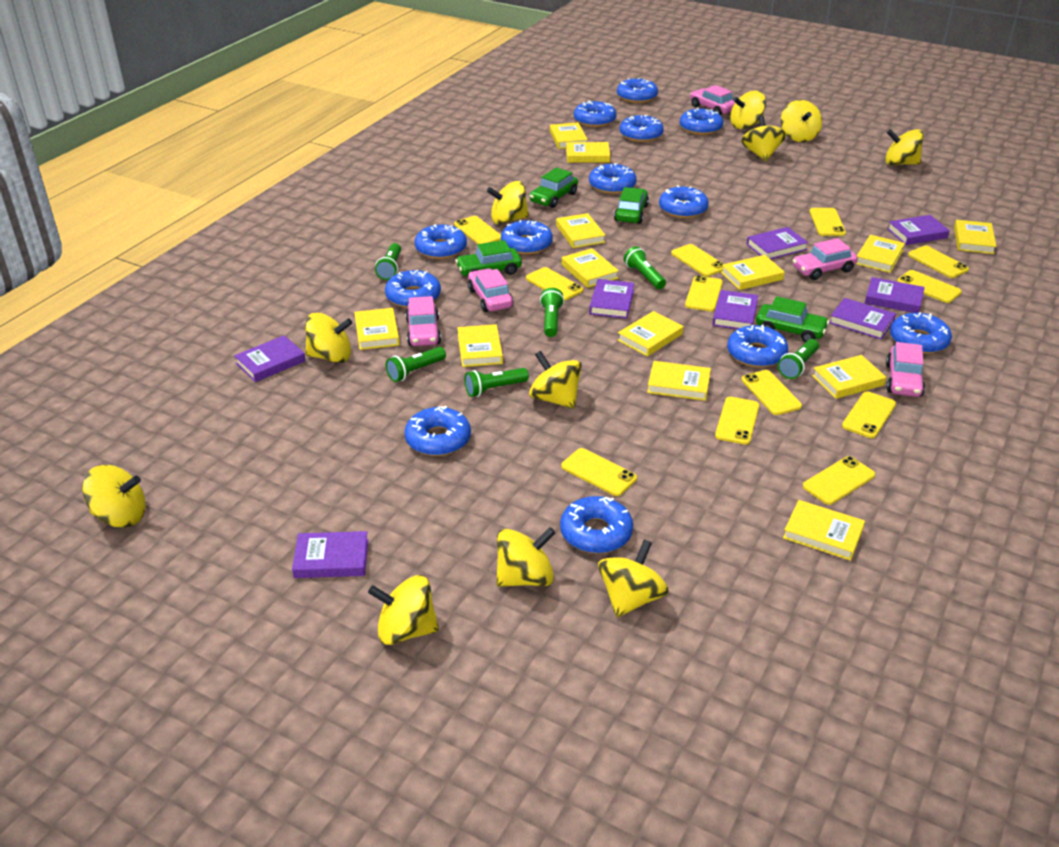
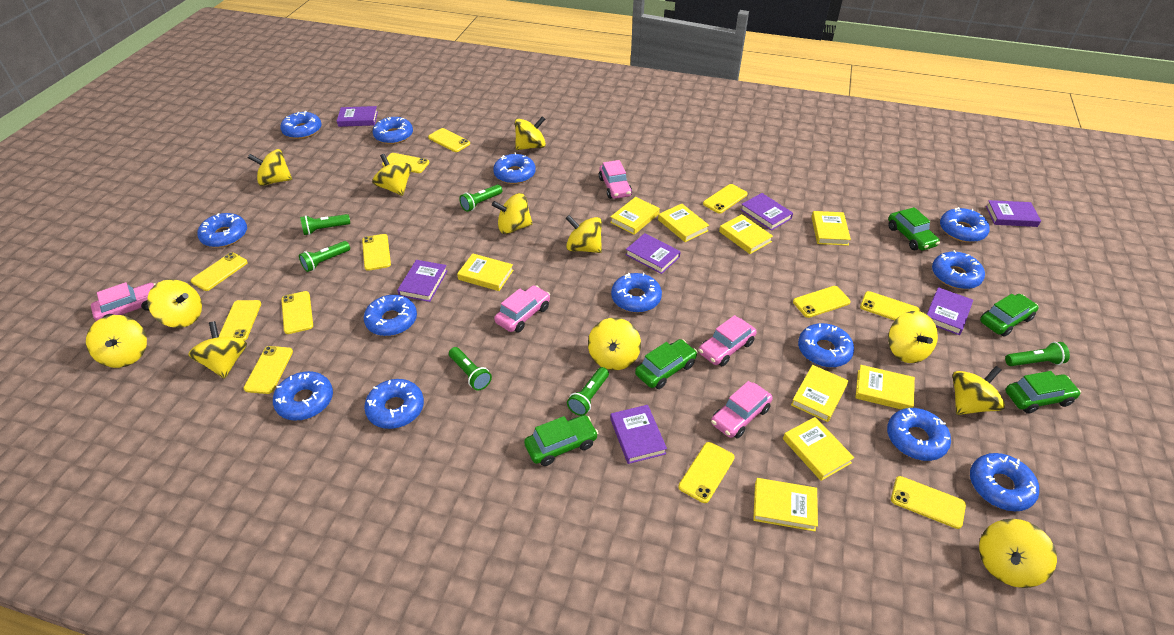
green car: 4 -> 5
purple book: 8 -> 7
yellow book: 13 -> 9
yellow spinning top: 11 -> 12

